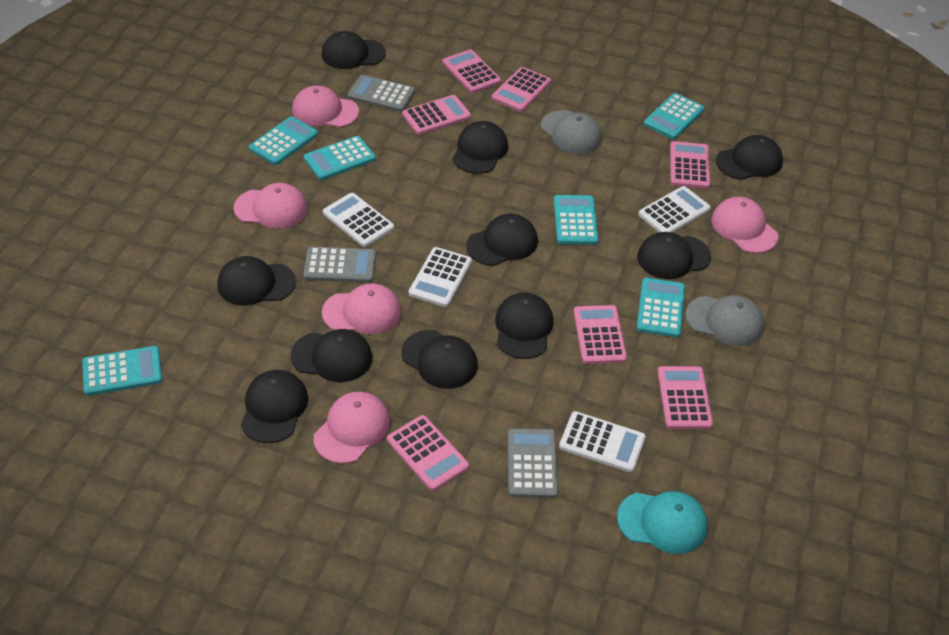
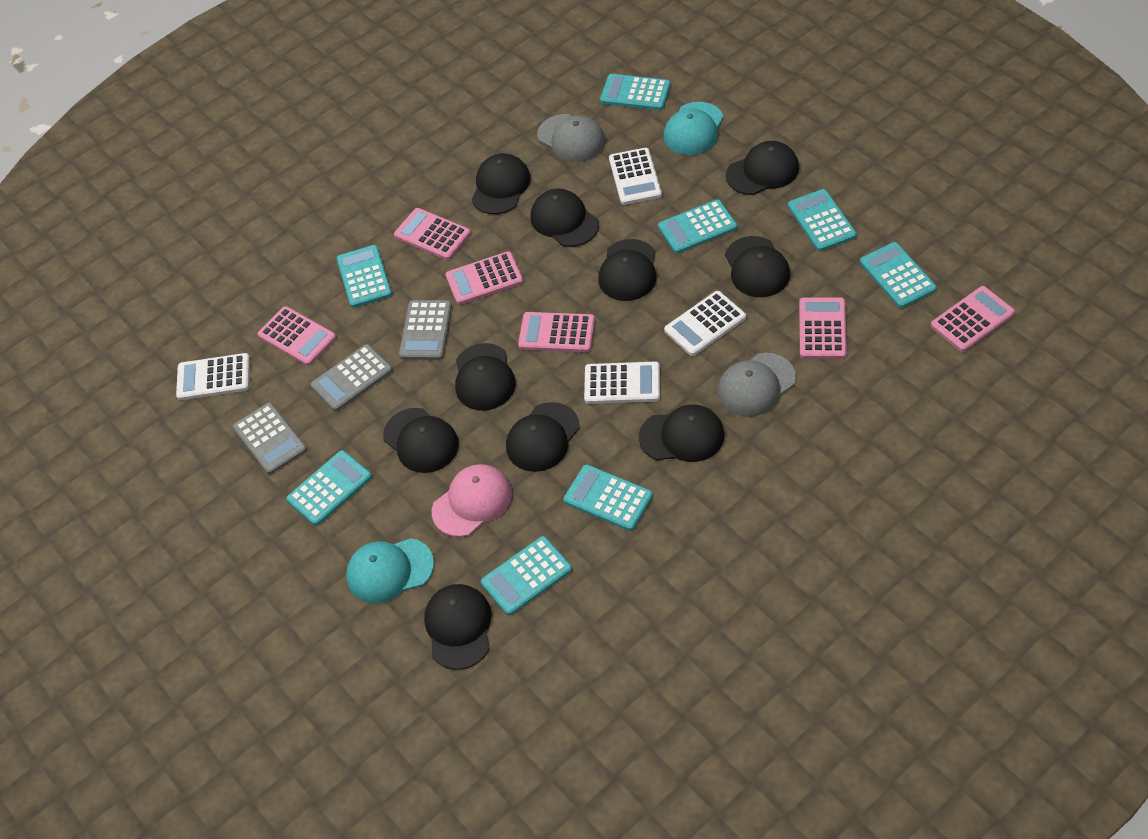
pink calculator: 7 -> 6
pink cap: 5 -> 1
turquoise calculator: 6 -> 8
turquoise cap: 1 -> 2

